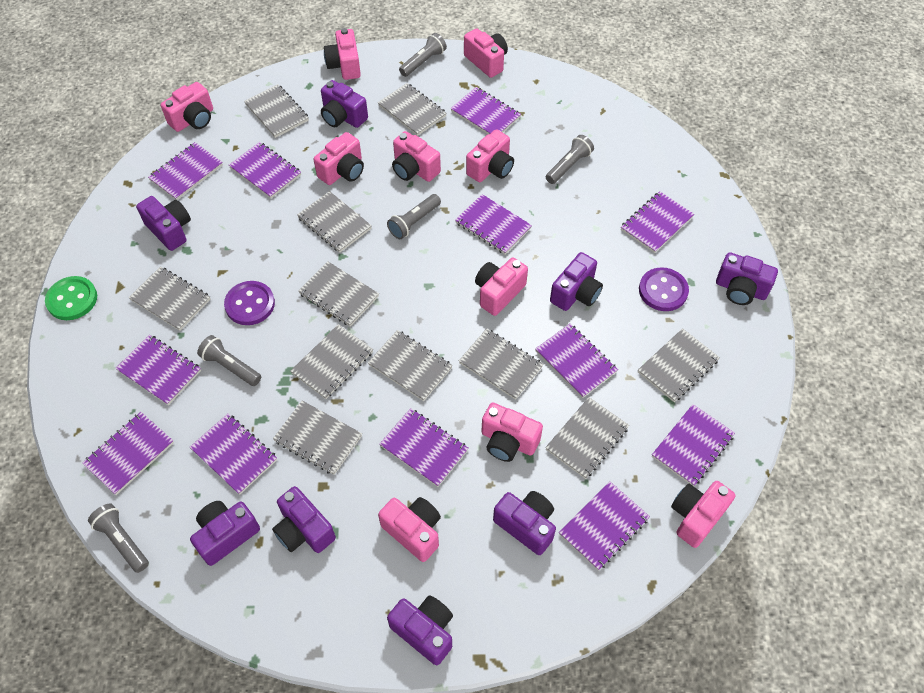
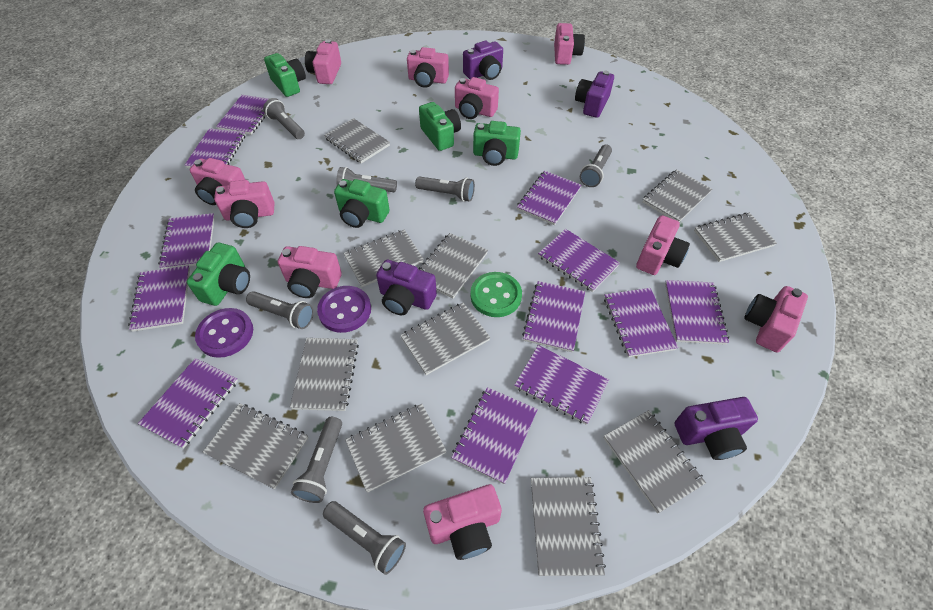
green camera: 0 -> 5
grey flashlight: 5 -> 7
purple camera: 8 -> 4

